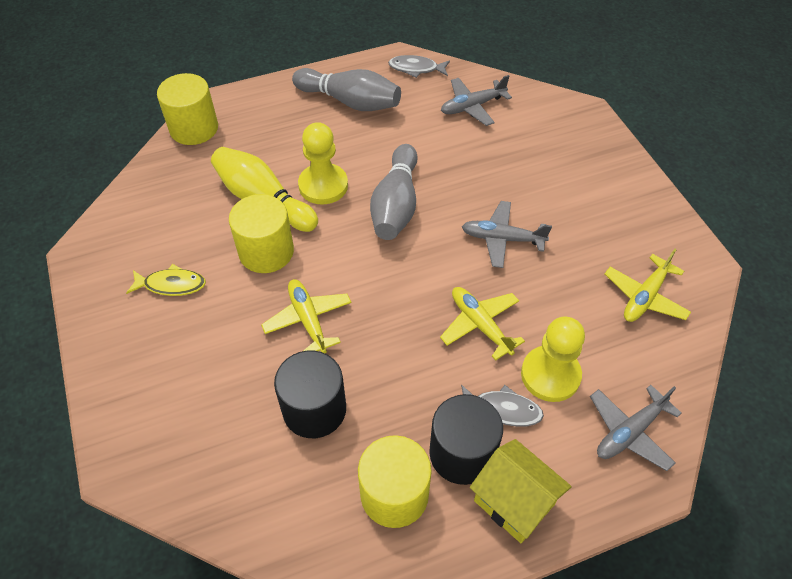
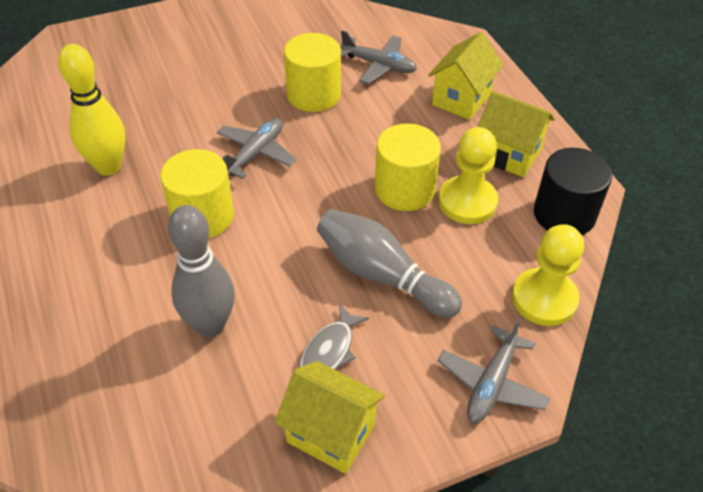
black cylinder: 2 -> 1
grey fish: 2 -> 1
yellow fish: 1 -> 0
yellow house: 1 -> 3
yellow plane: 3 -> 0

